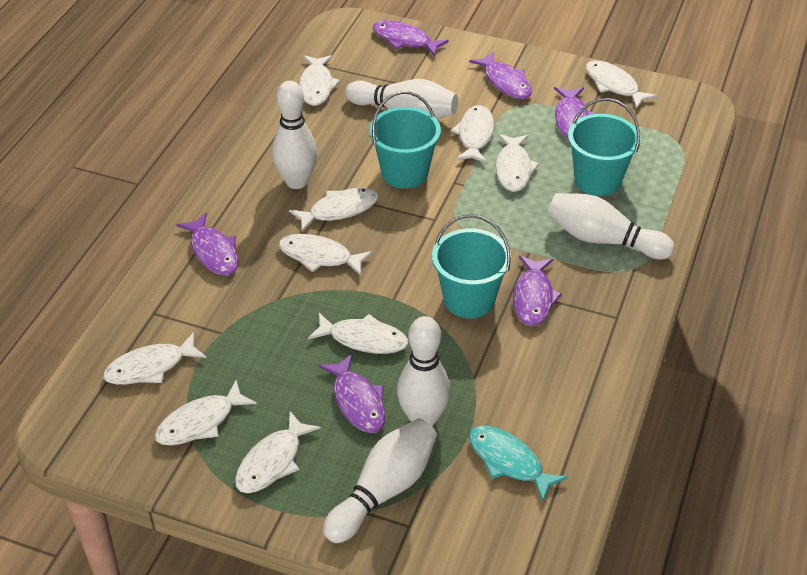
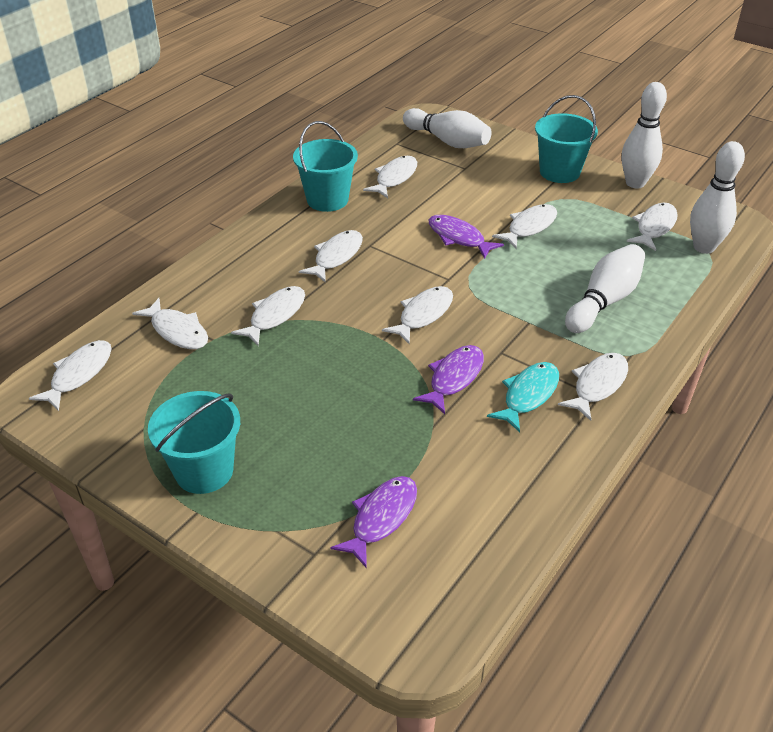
purple fish: 6 -> 3
white bowling pin: 5 -> 4
white fish: 10 -> 9

